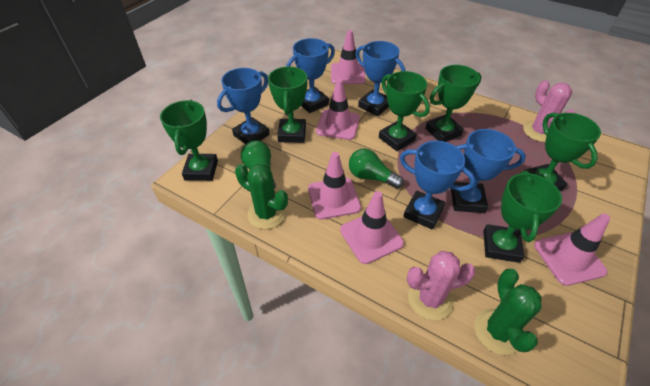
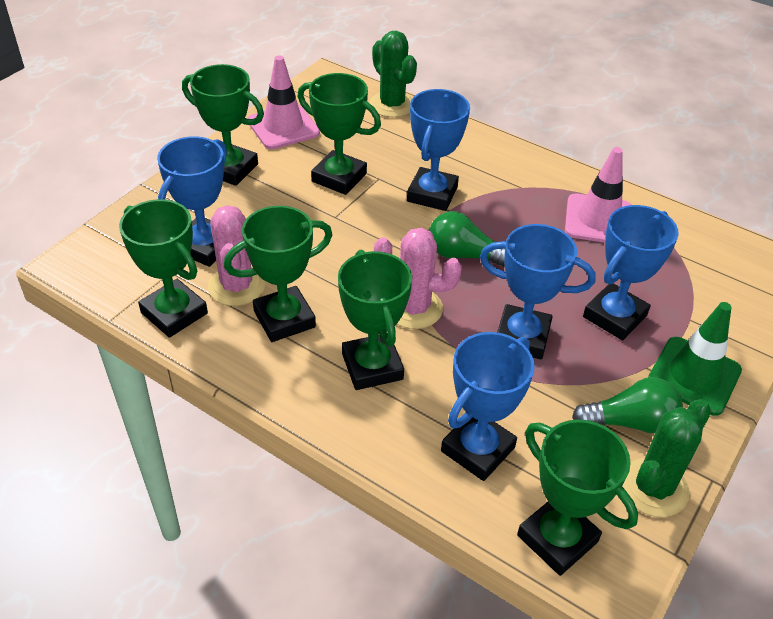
green traffic cone: 0 -> 1
pink traffic cone: 5 -> 2

